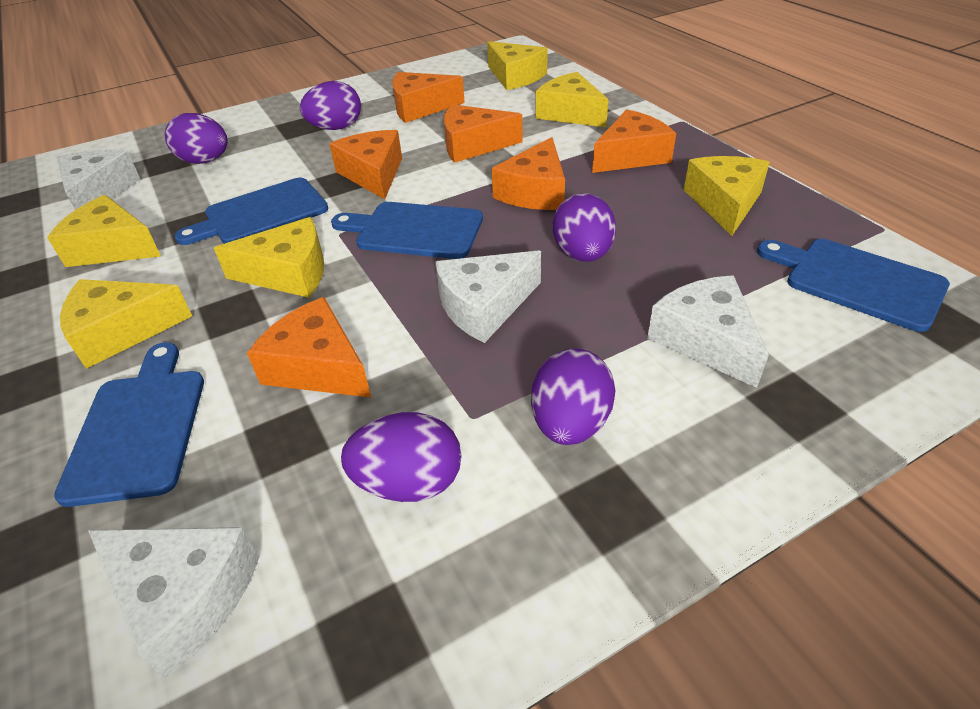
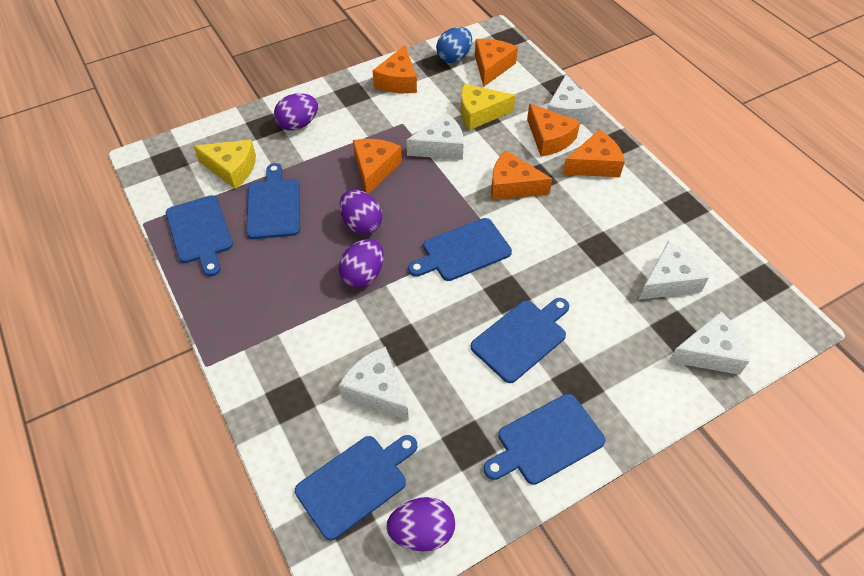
blue cutting board: 4 -> 6
blue egg: 0 -> 1
purple egg: 5 -> 4
white cheese: 4 -> 5
yellow cheese: 6 -> 2

